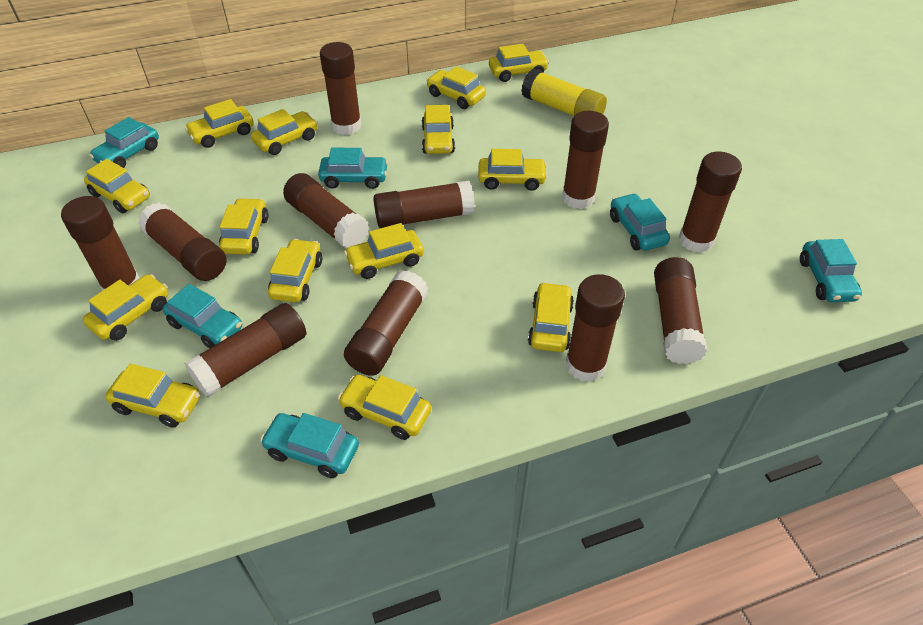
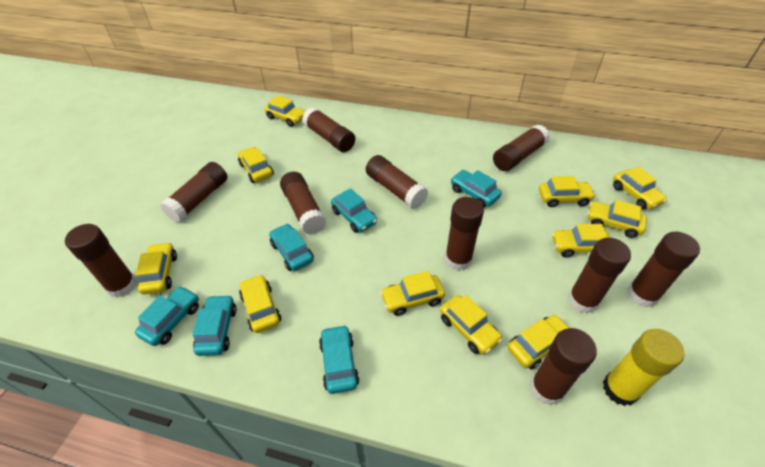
brown glue stick: 11 -> 10
yellow car: 14 -> 11

